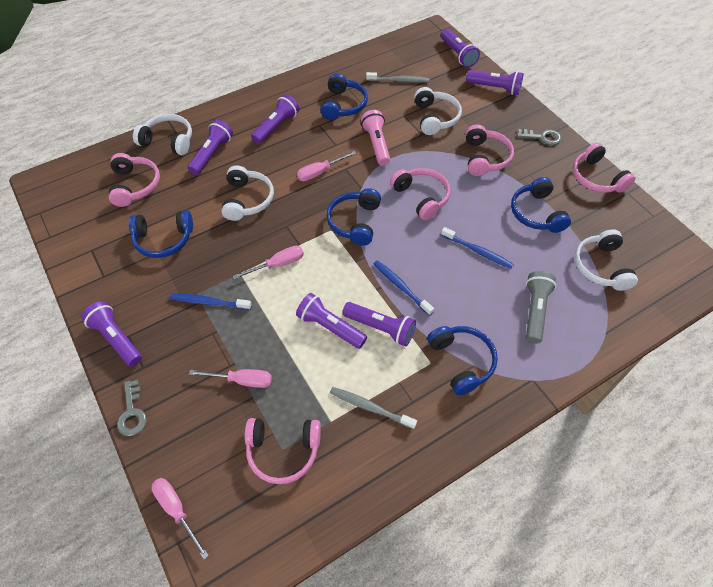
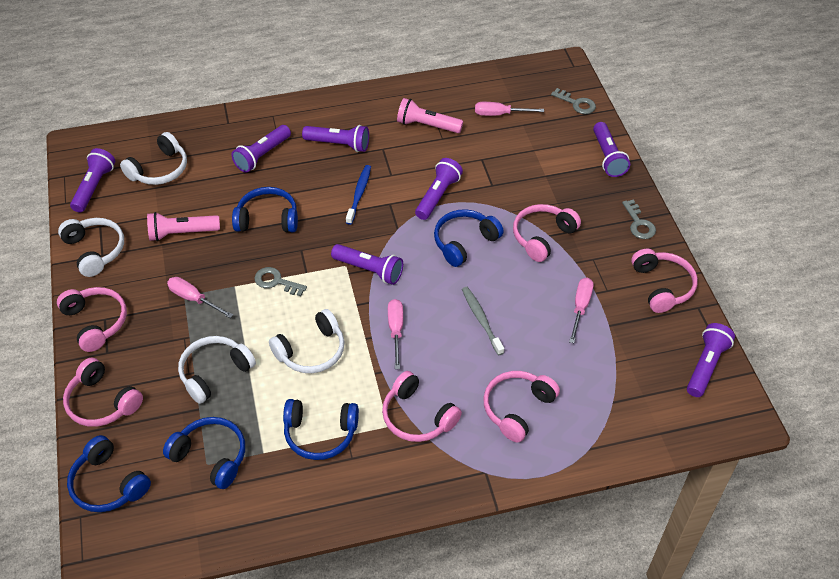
blue toothbrush: 3 -> 1
grey flashlight: 1 -> 0
grey key: 2 -> 3
grey toothbrush: 2 -> 1
pink flashlight: 1 -> 2
pink headphones: 5 -> 6

